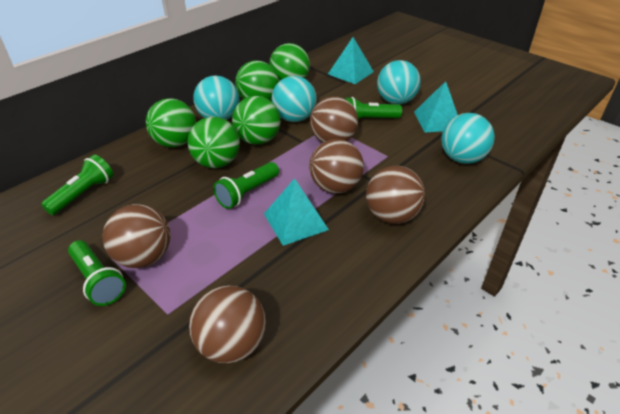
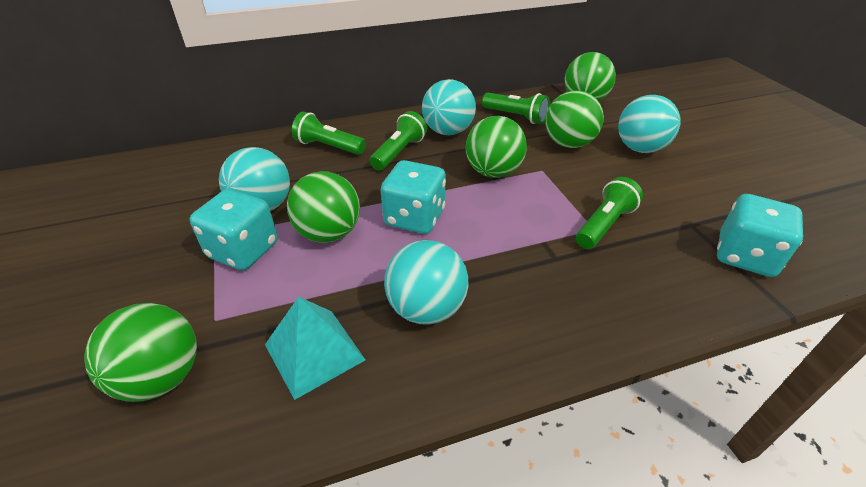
brown ball: 5 -> 0
turquoise dice: 0 -> 3
turquoise pyramid: 3 -> 1

